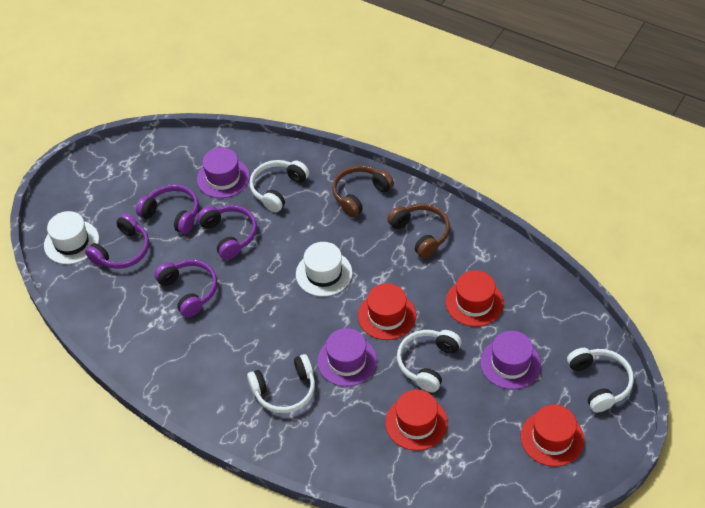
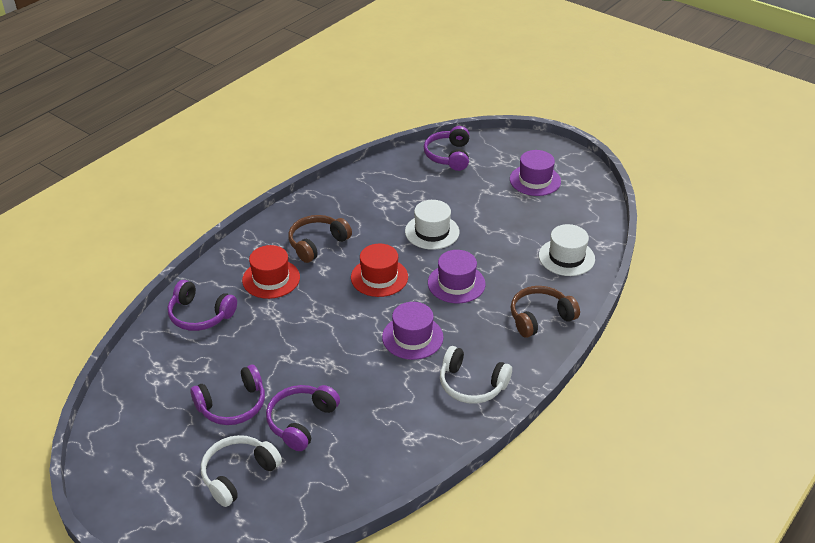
red hat: 4 -> 2
white headphones: 4 -> 2

